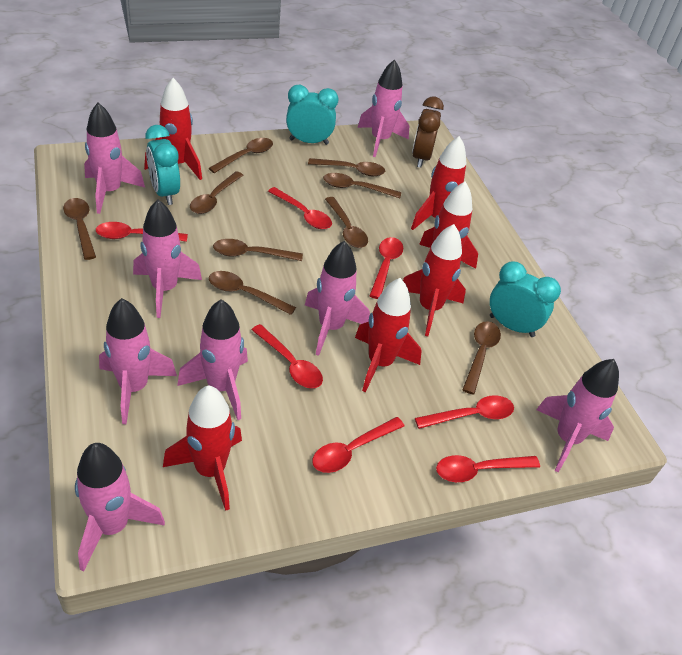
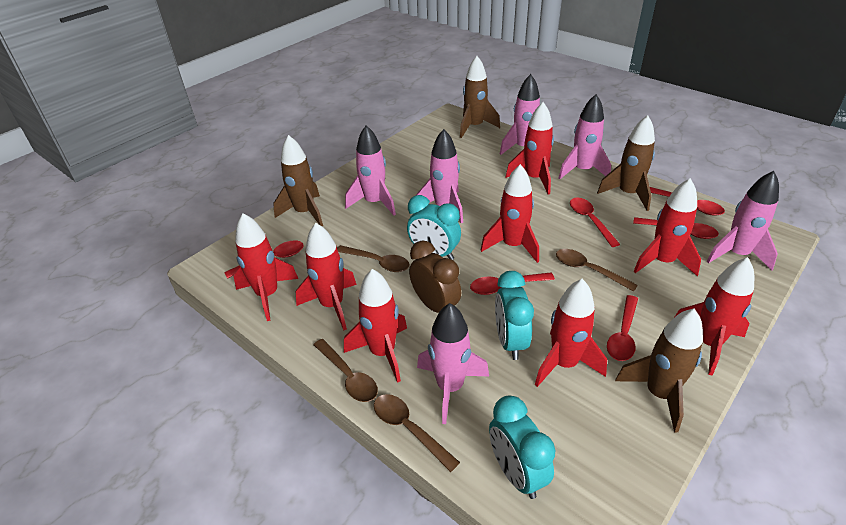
brown rocket: 0 -> 4
brown spoon: 9 -> 4
pink rocket: 8 -> 6
red rocket: 6 -> 8
red spoon: 7 -> 6

